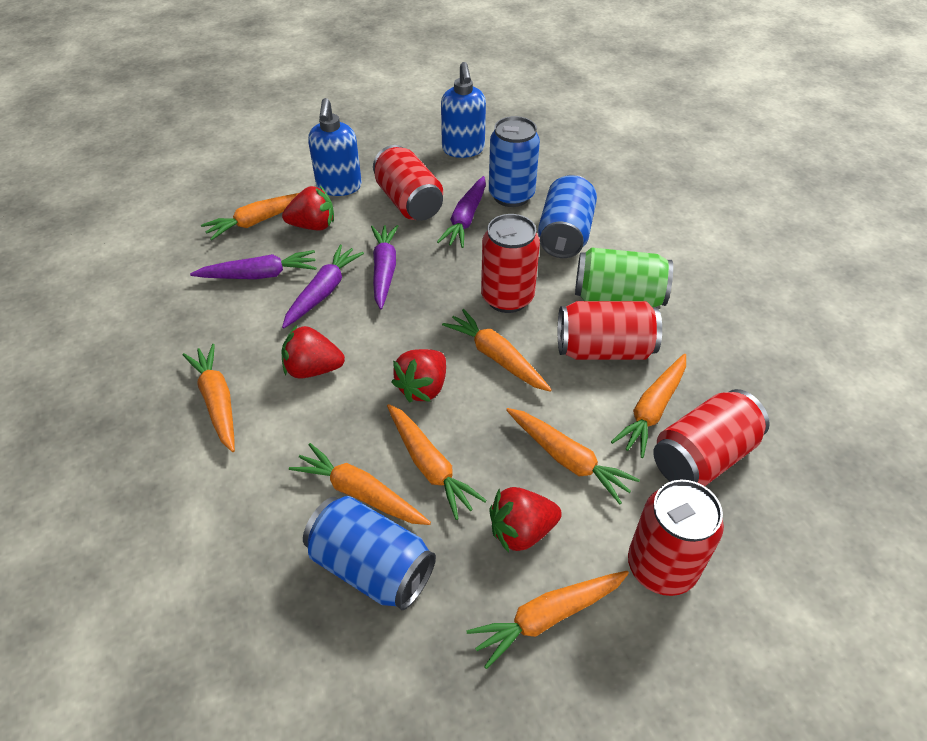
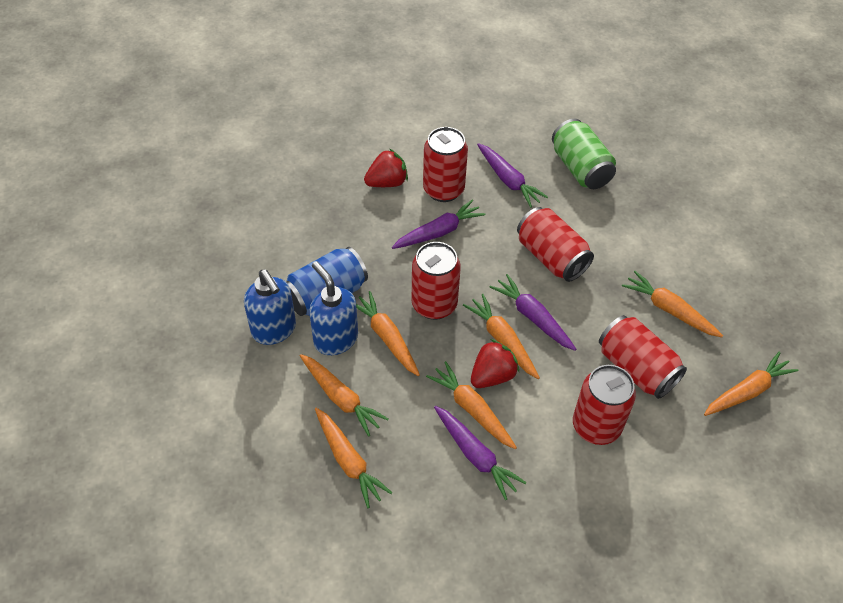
blue can: 3 -> 1
orange carrot: 8 -> 7
red strawberry: 4 -> 2

